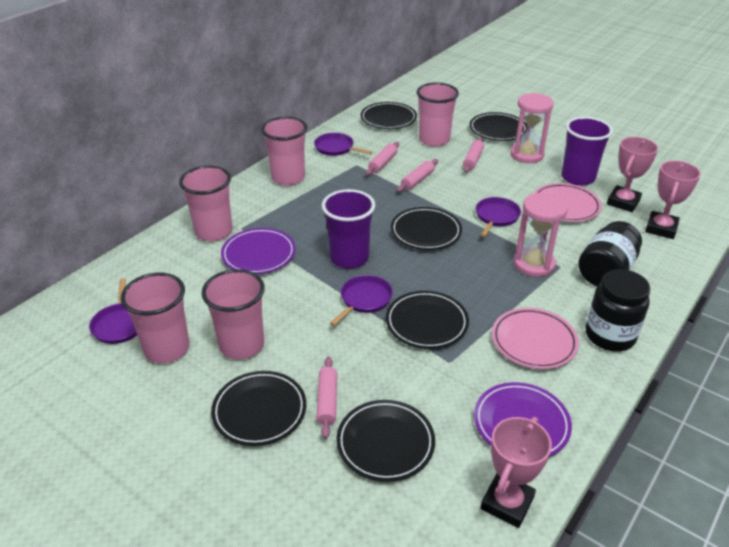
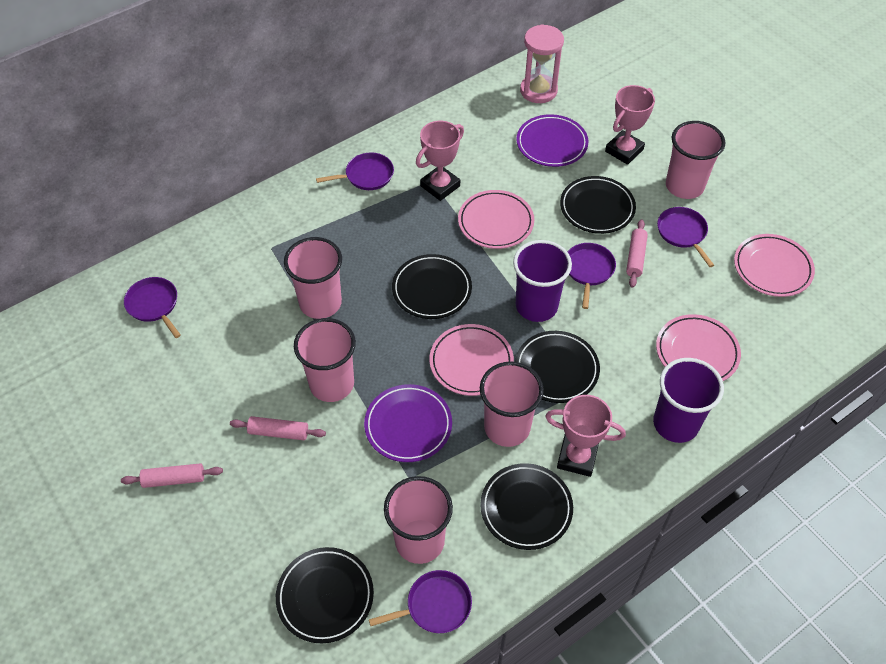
black jar: 2 -> 0
black plate: 6 -> 5
pink hourglass: 2 -> 1
pink plate: 2 -> 4
pink rolling pin: 4 -> 3
purple pan: 4 -> 5

